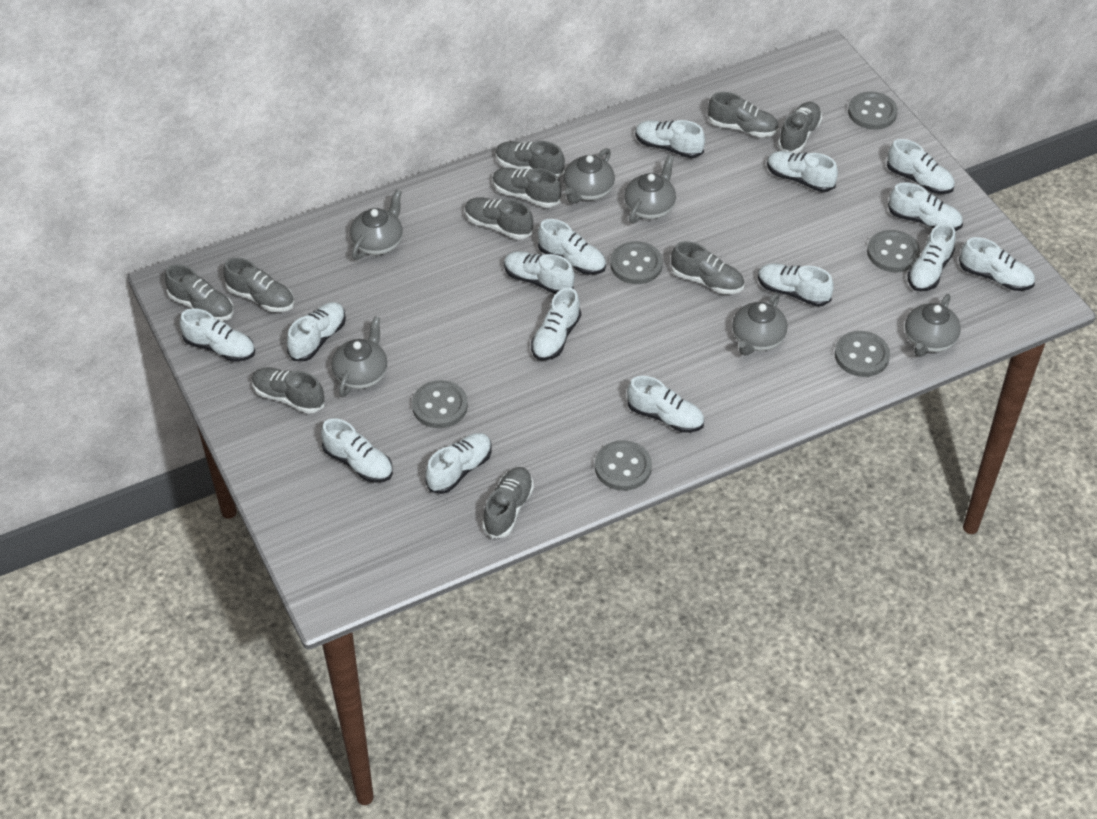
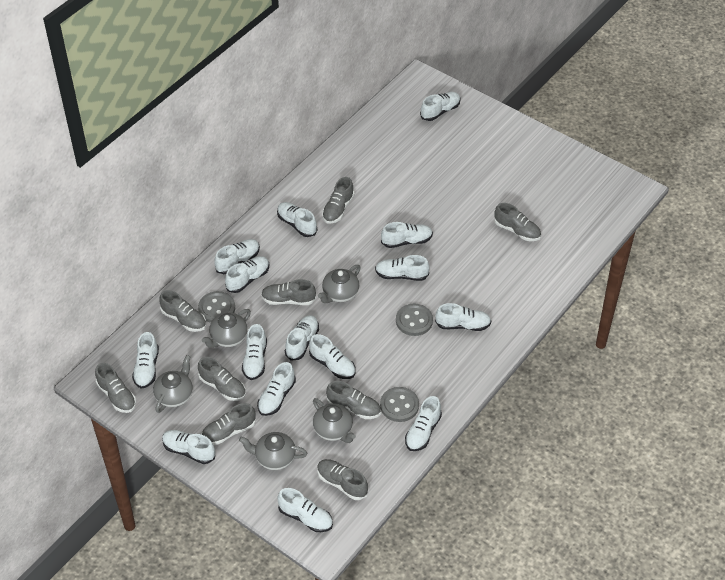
grey button: 6 -> 3
grey shoe: 10 -> 9
grey teapot: 6 -> 5

